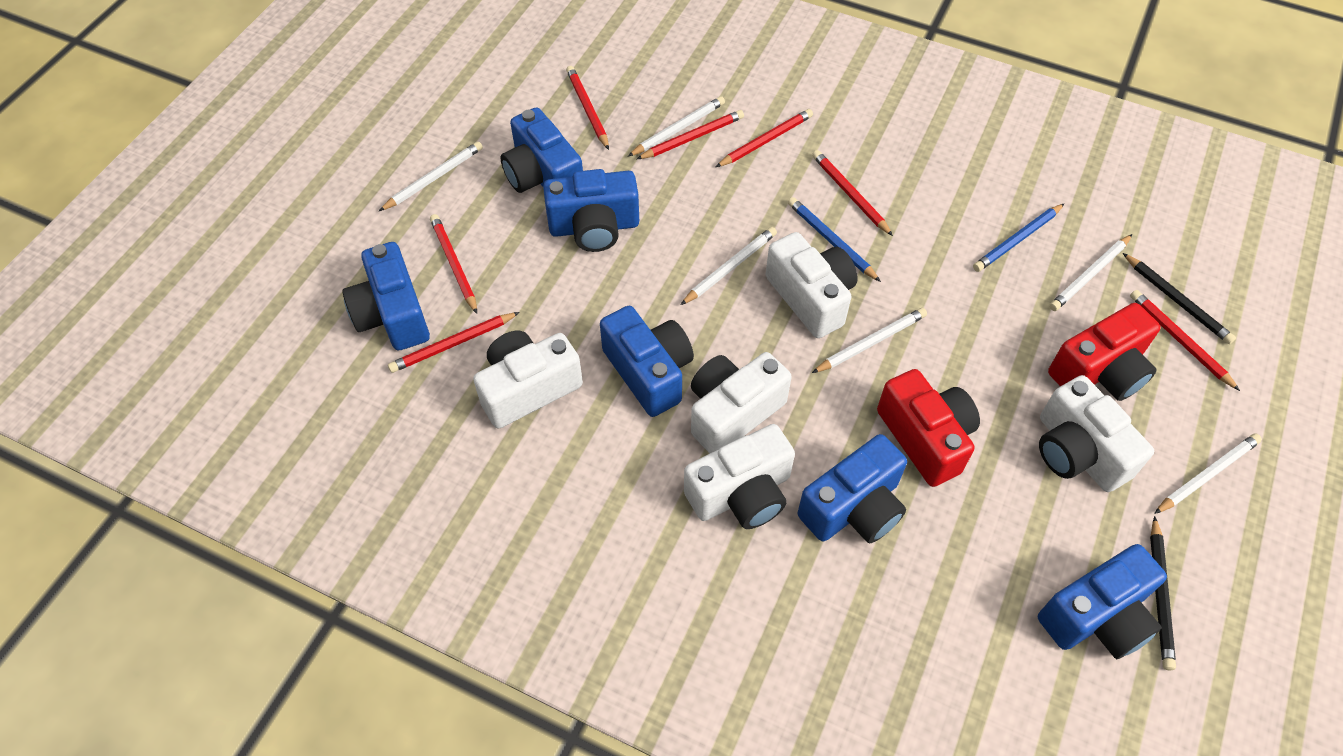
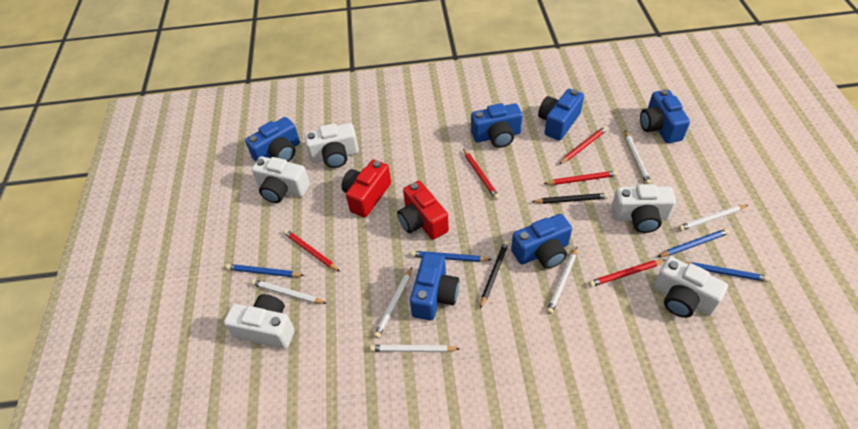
blue pencil: 2 -> 4
red pencil: 7 -> 5

